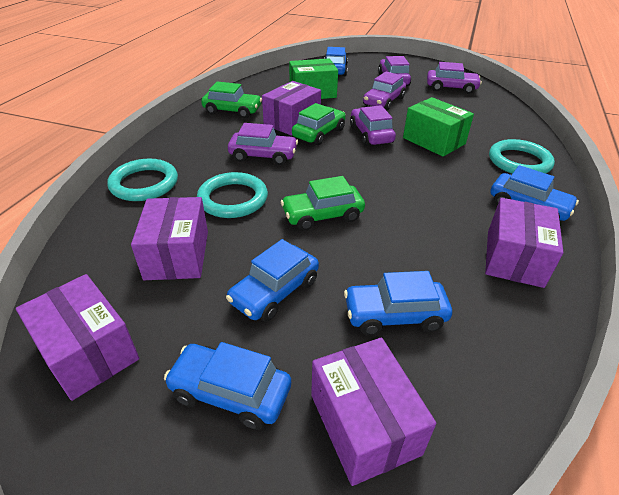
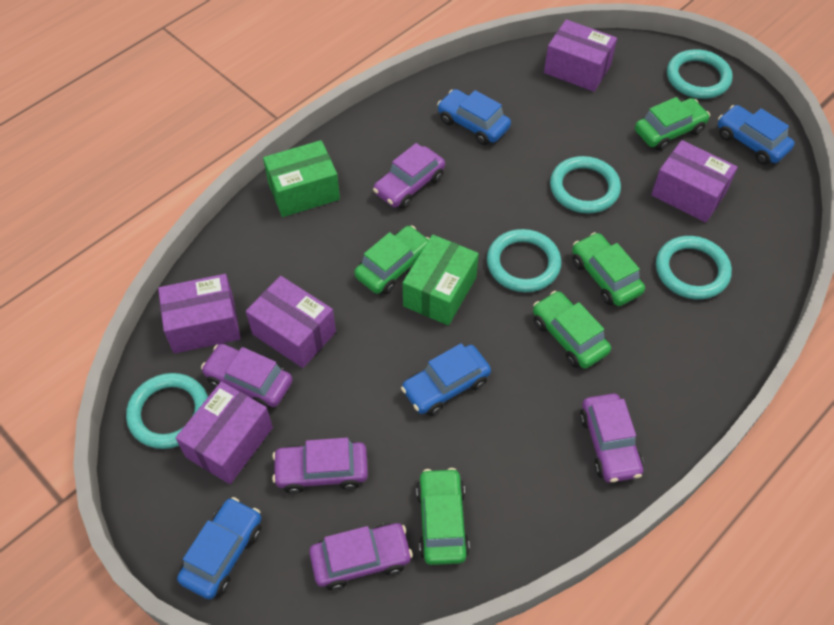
blue car: 5 -> 4
green car: 3 -> 5
turquoise ring: 3 -> 5

